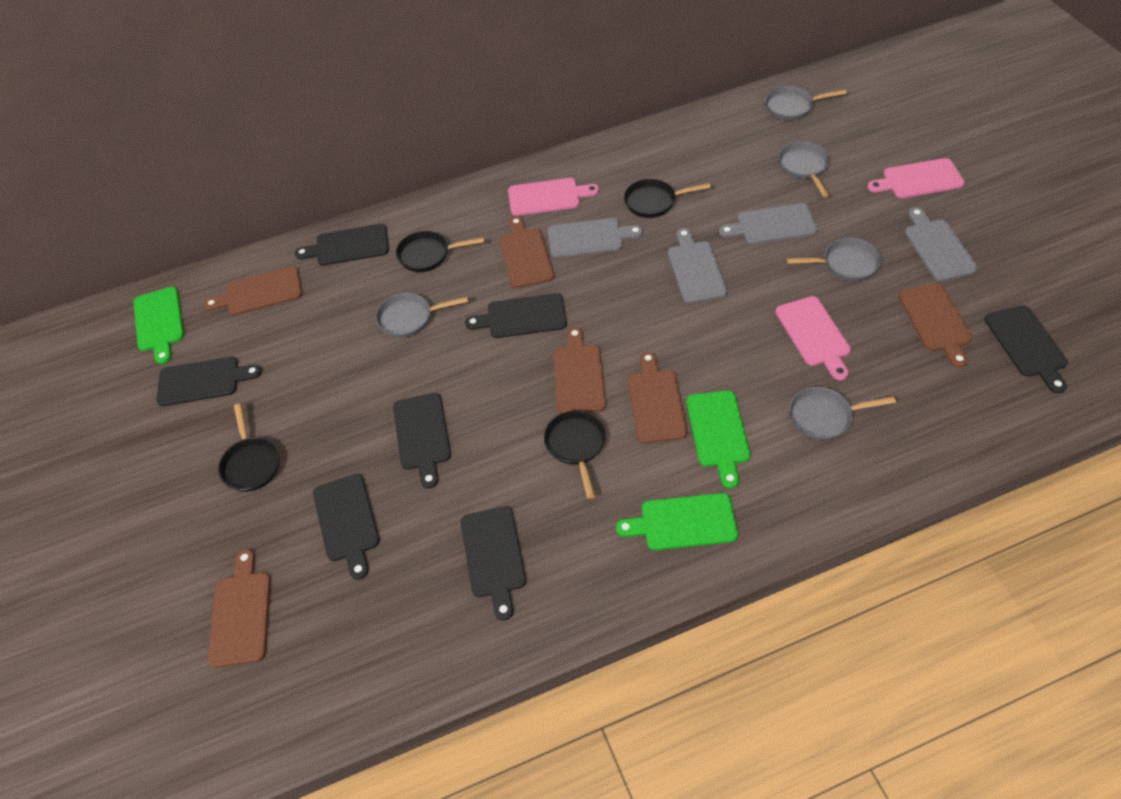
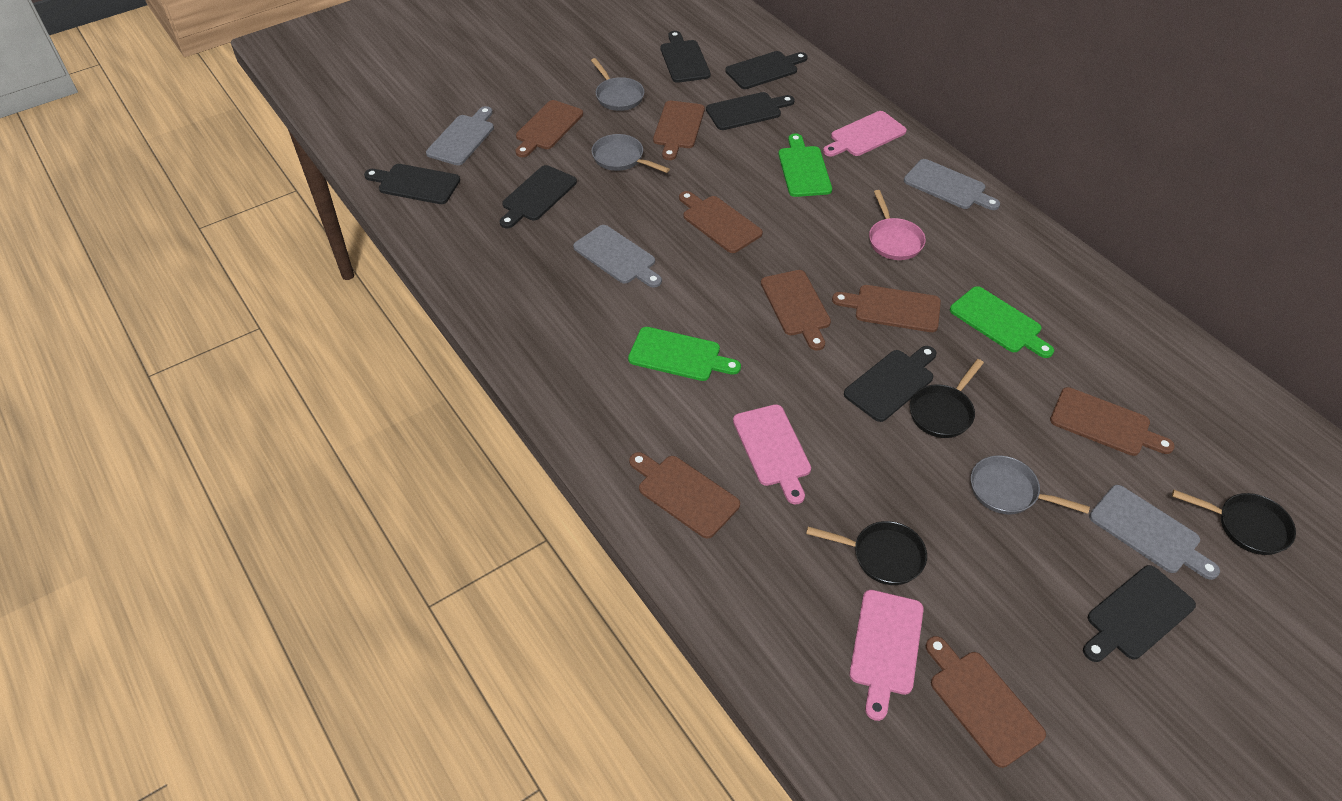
black pan: 4 -> 3
brown cutting board: 6 -> 8
grey pan: 5 -> 3
pink pan: 0 -> 1

